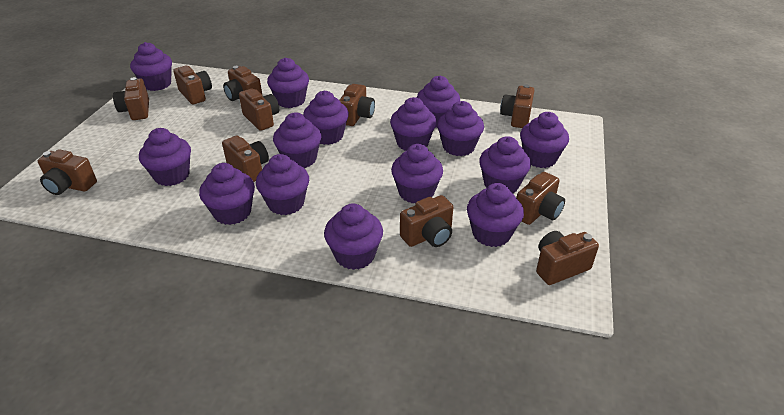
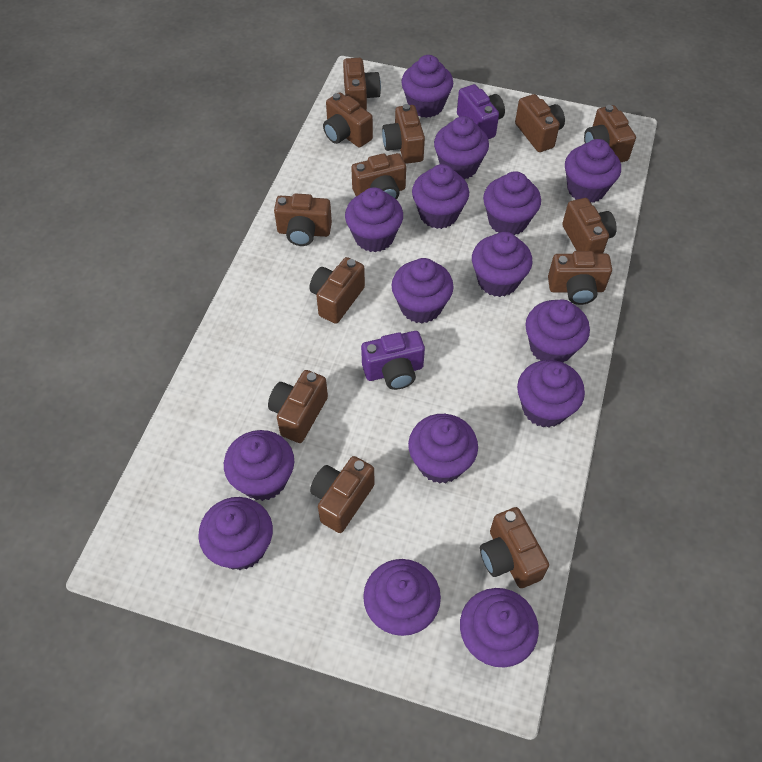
brown camera: 11 -> 13
purple camera: 0 -> 2

